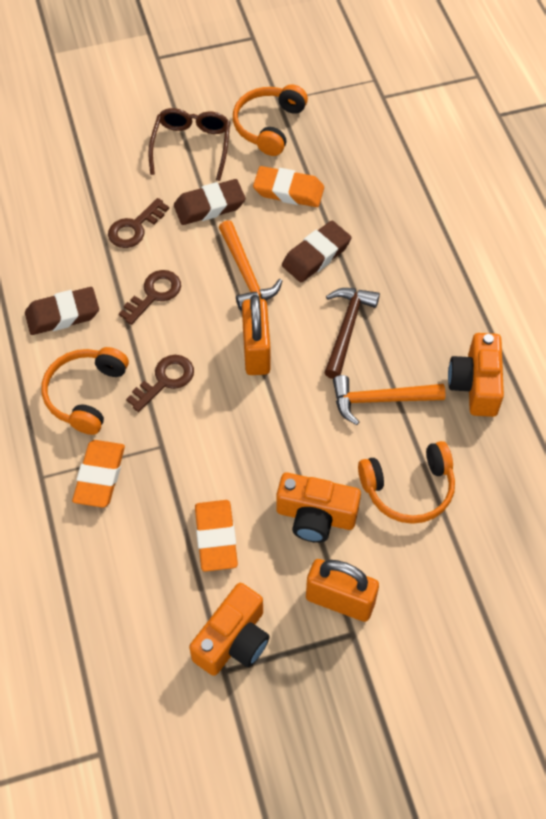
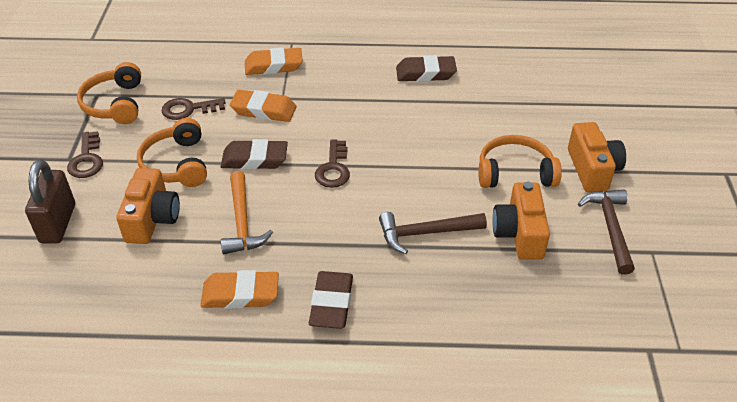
brown glasses: 1 -> 0
brown hammer: 1 -> 2
brown padlock: 0 -> 1
orange hammer: 2 -> 1
orange padlock: 2 -> 0

